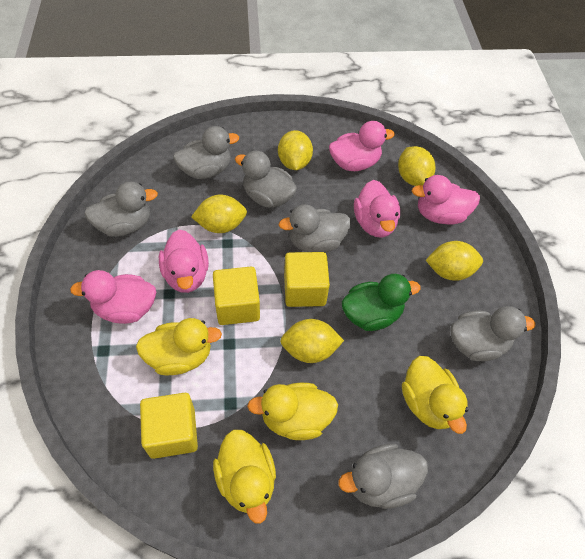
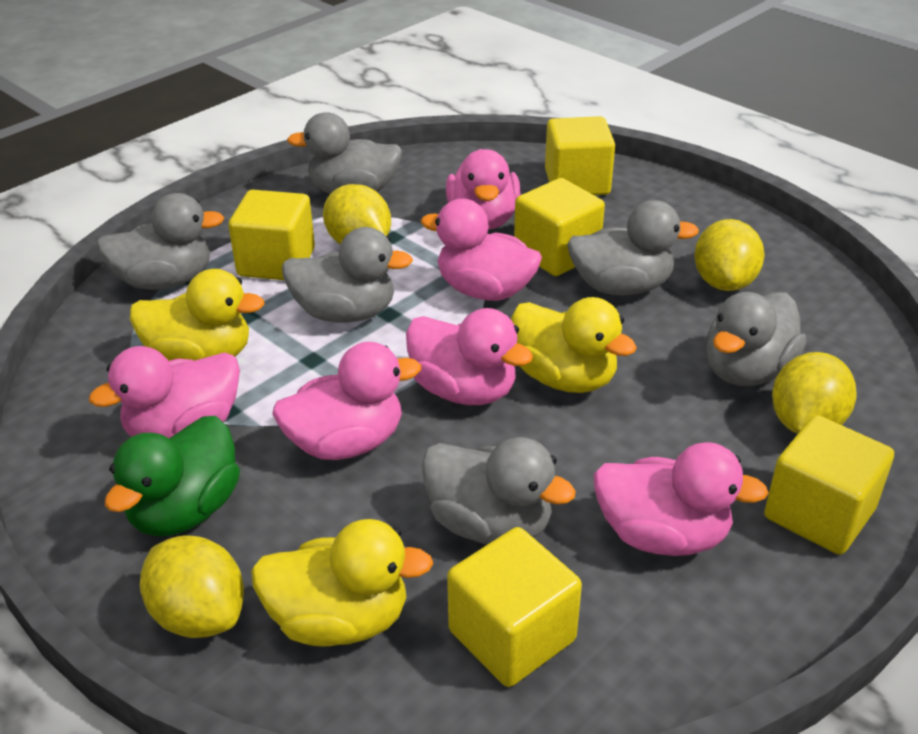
pink duck: 5 -> 6
yellow cube: 3 -> 5
yellow duck: 4 -> 3
yellow lemon: 5 -> 4

